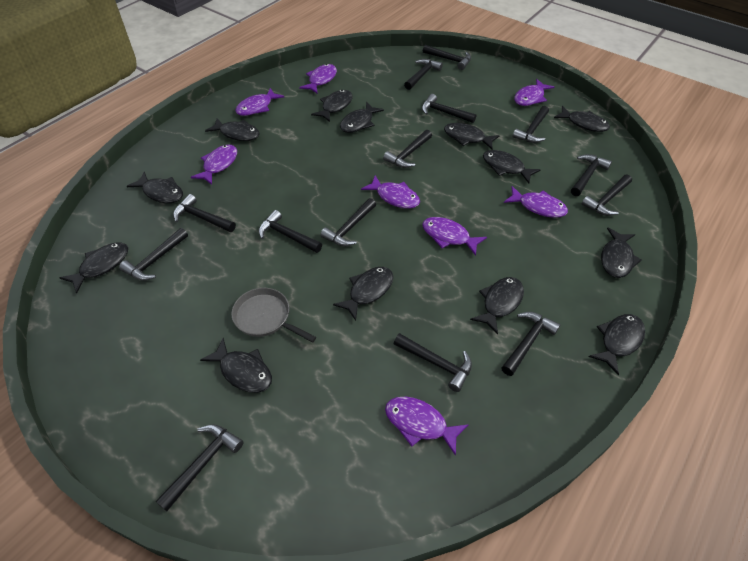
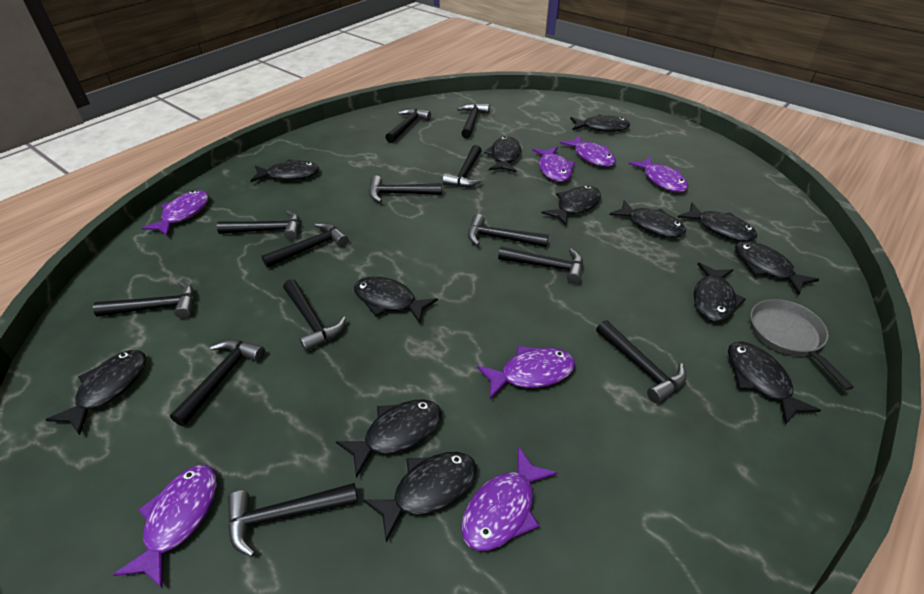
black hammer: 14 -> 13
purple fish: 8 -> 7

